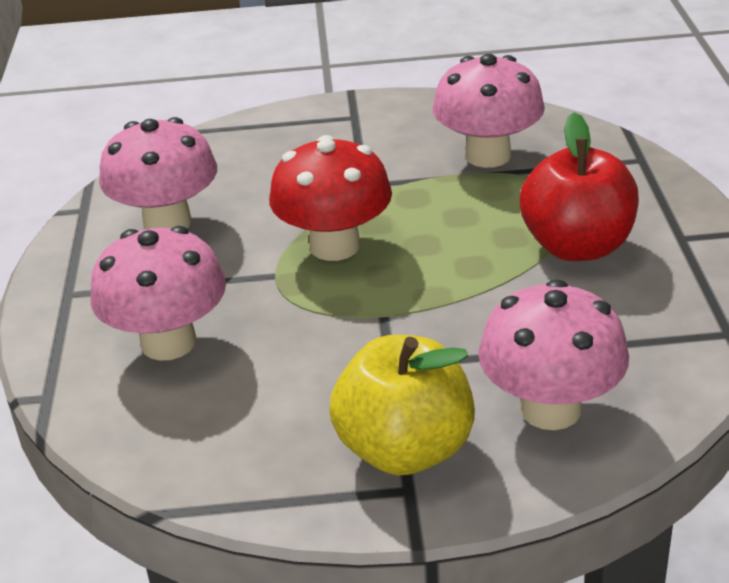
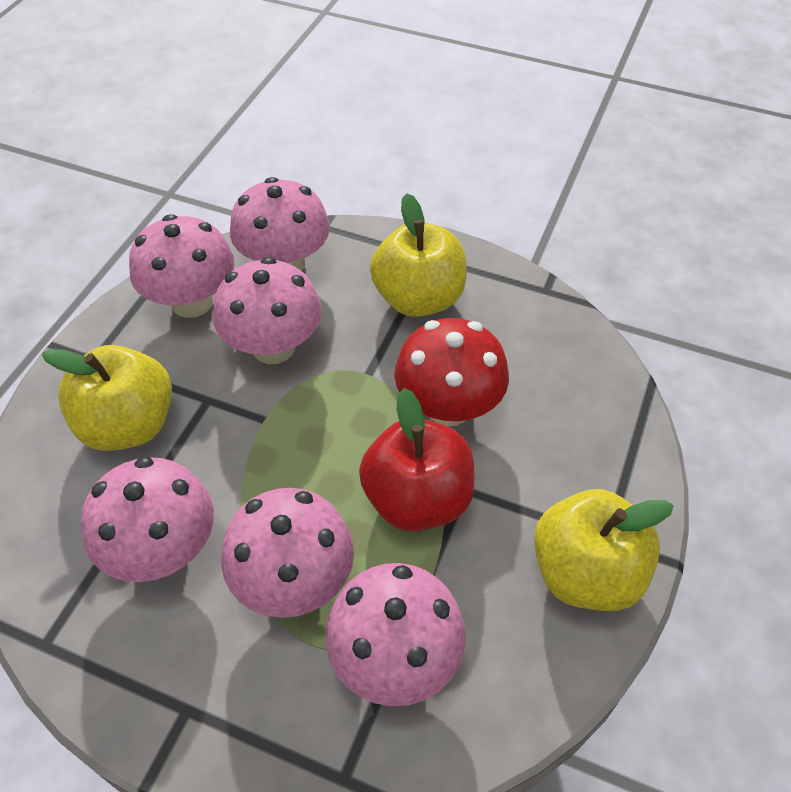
pink mushroom: 4 -> 6
yellow apple: 1 -> 3

